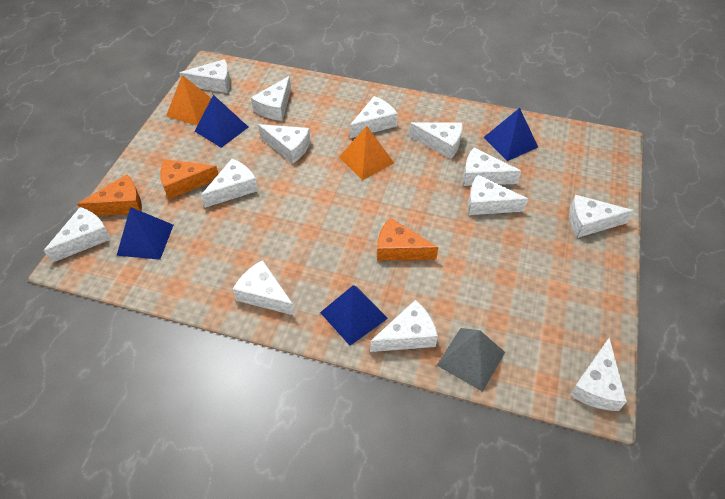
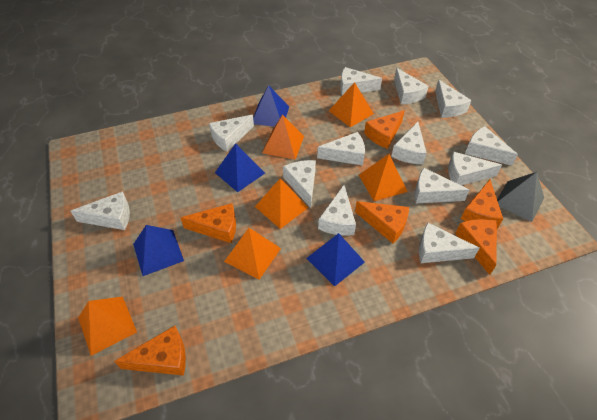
orange cheese: 3 -> 6
orange pyramid: 2 -> 6

